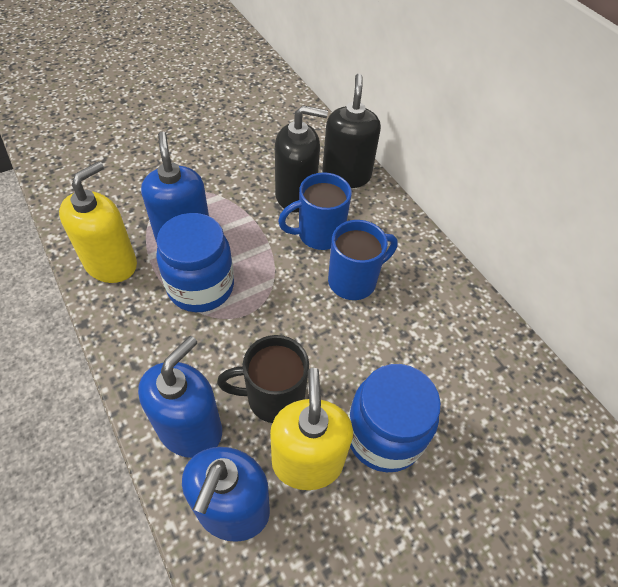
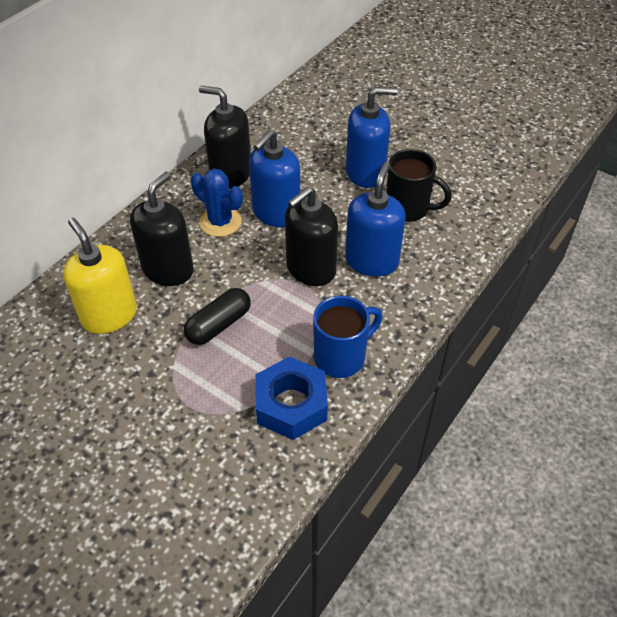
black capsule: 0 -> 1
black soap dispenser: 2 -> 3
blue cactus: 0 -> 1
blue jar: 2 -> 0
blue mug: 2 -> 1
blue nut: 0 -> 1
yellow soap dispenser: 2 -> 1

